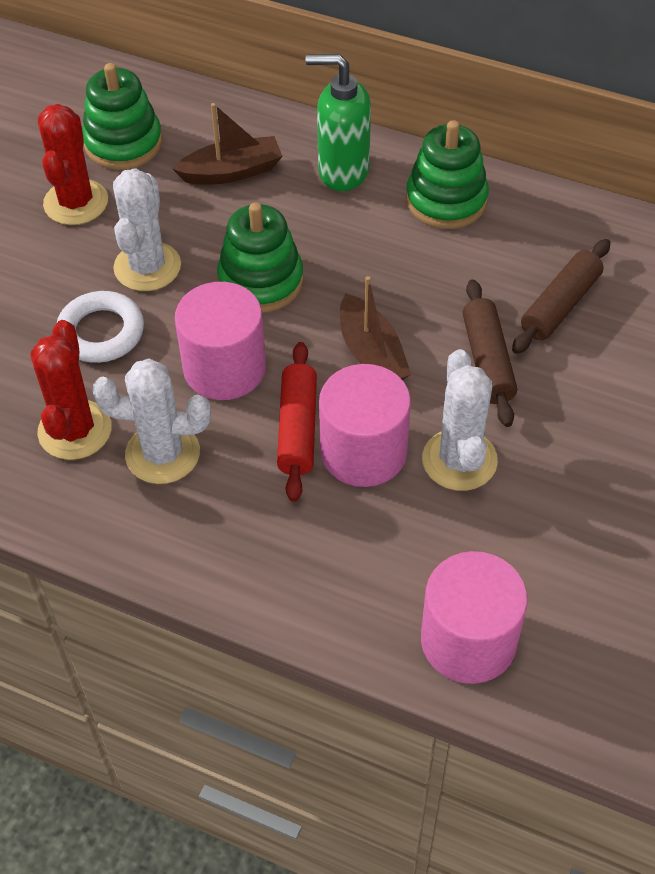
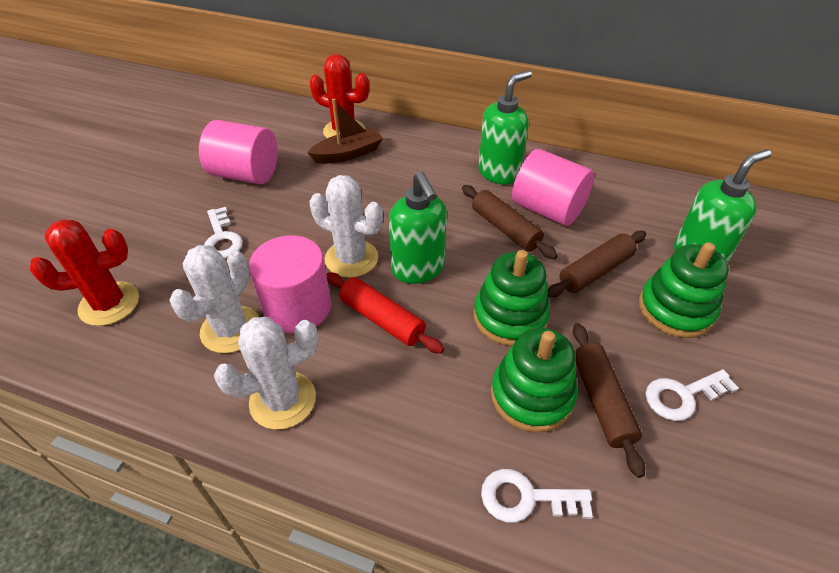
brown boat: 2 -> 1
brown rolling pin: 2 -> 3
green soap dispenser: 1 -> 3
white key: 0 -> 3
white ring: 1 -> 0

